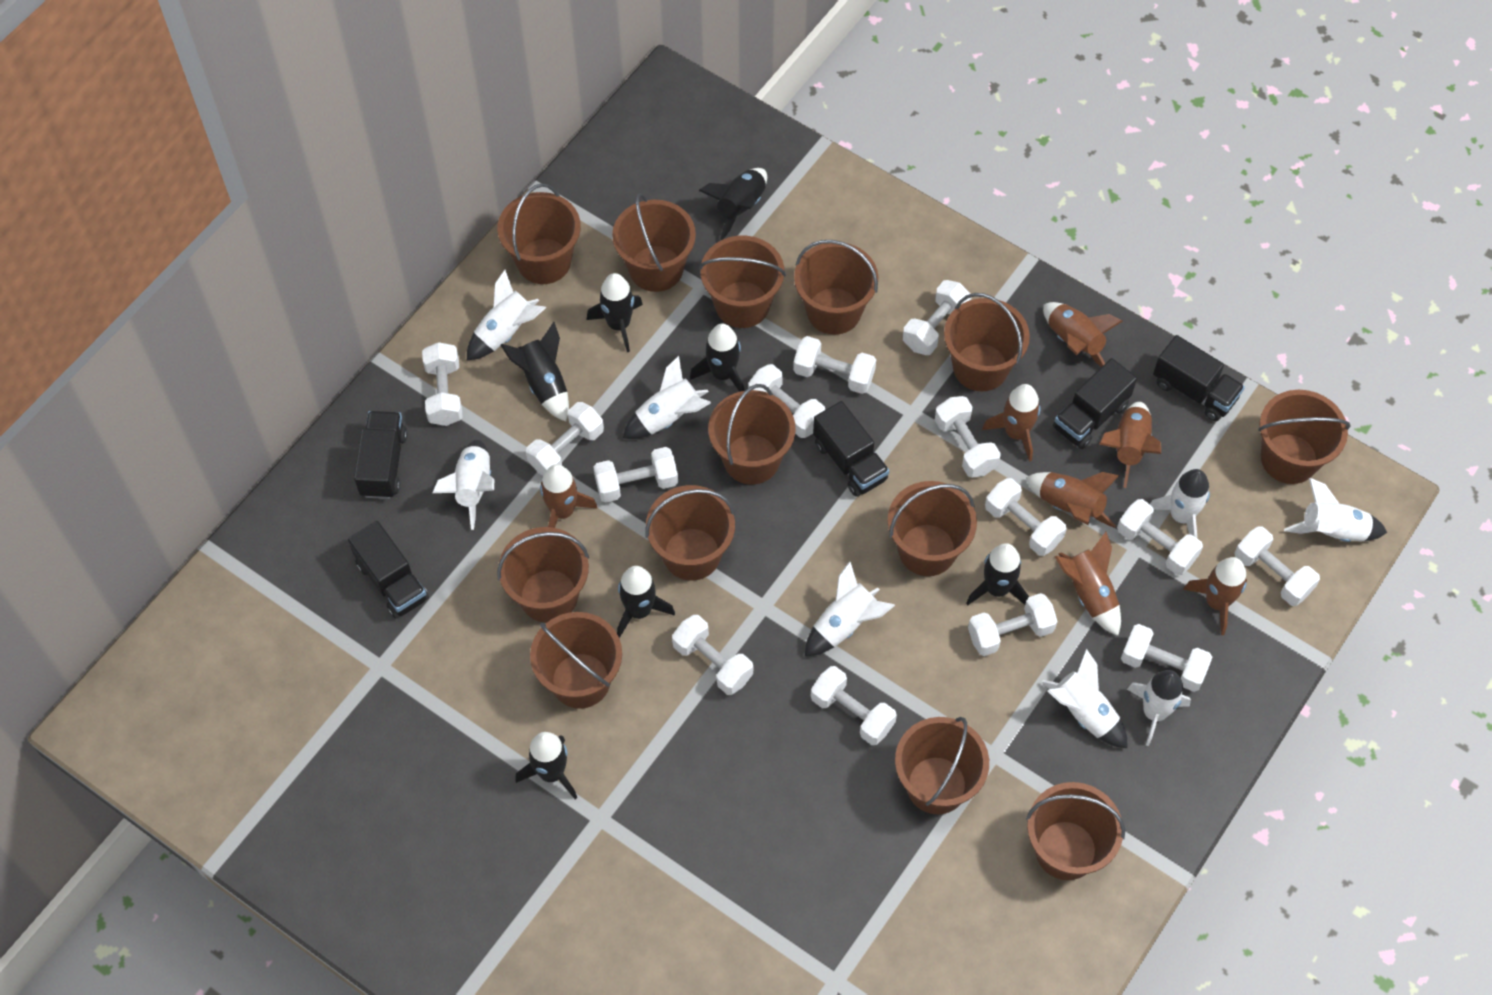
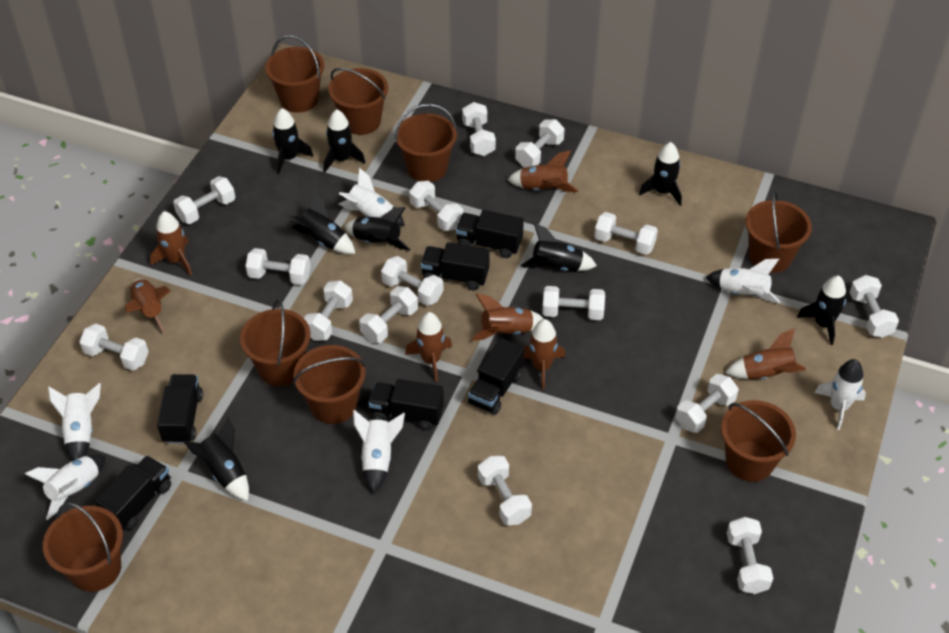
black rocket: 7 -> 8
black truck: 5 -> 6
brown bucket: 13 -> 8
white dumbbell: 14 -> 15
white rocket: 8 -> 6

